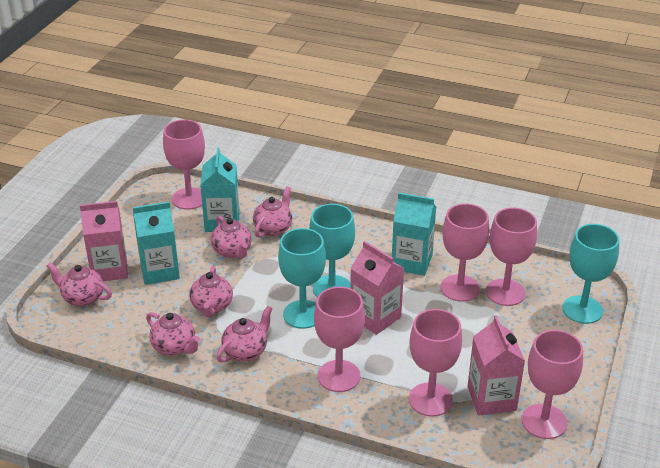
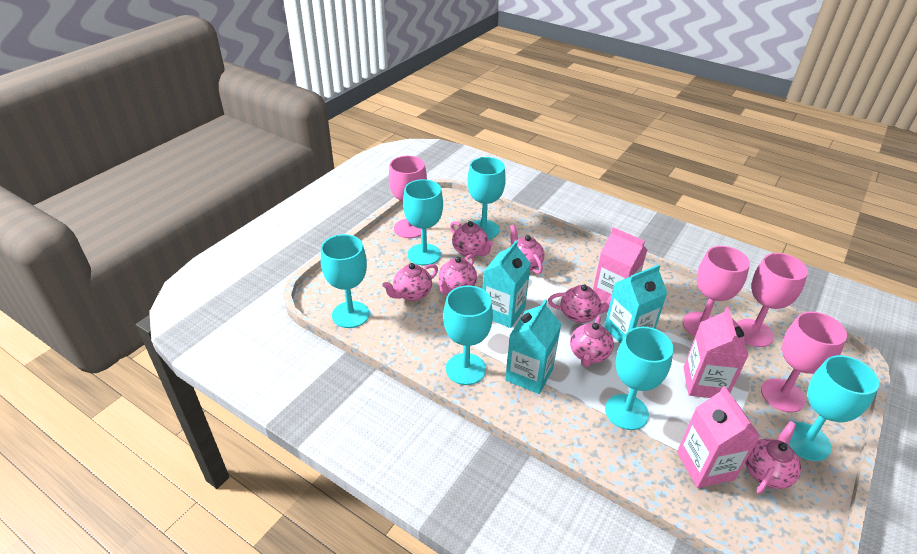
pink goblet: 6 -> 4
pink teapot: 6 -> 7
turquoise goblet: 3 -> 6

